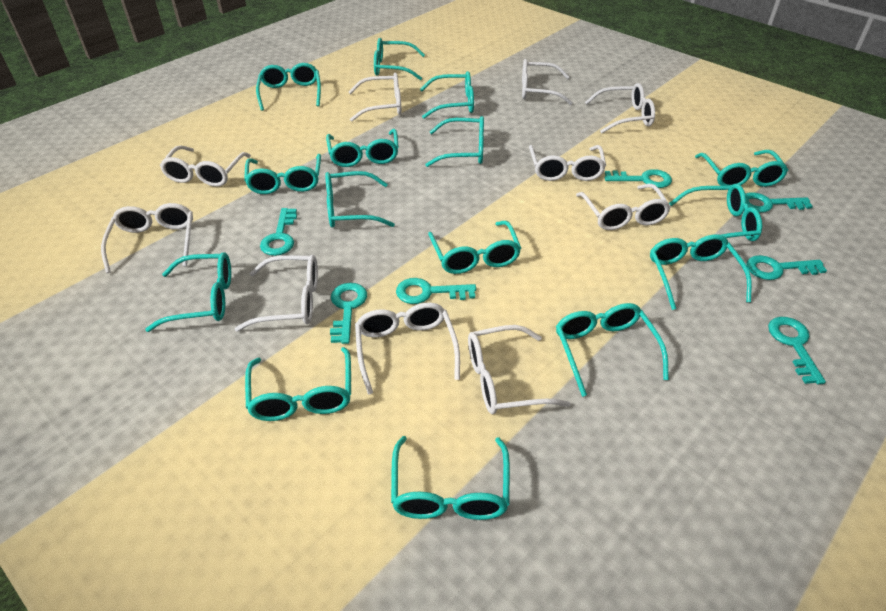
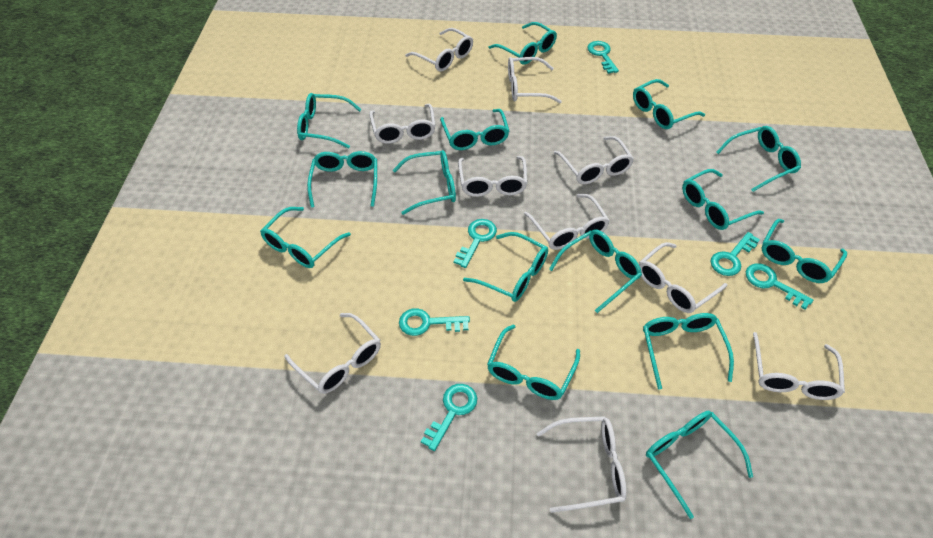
turquoise key: 7 -> 6

